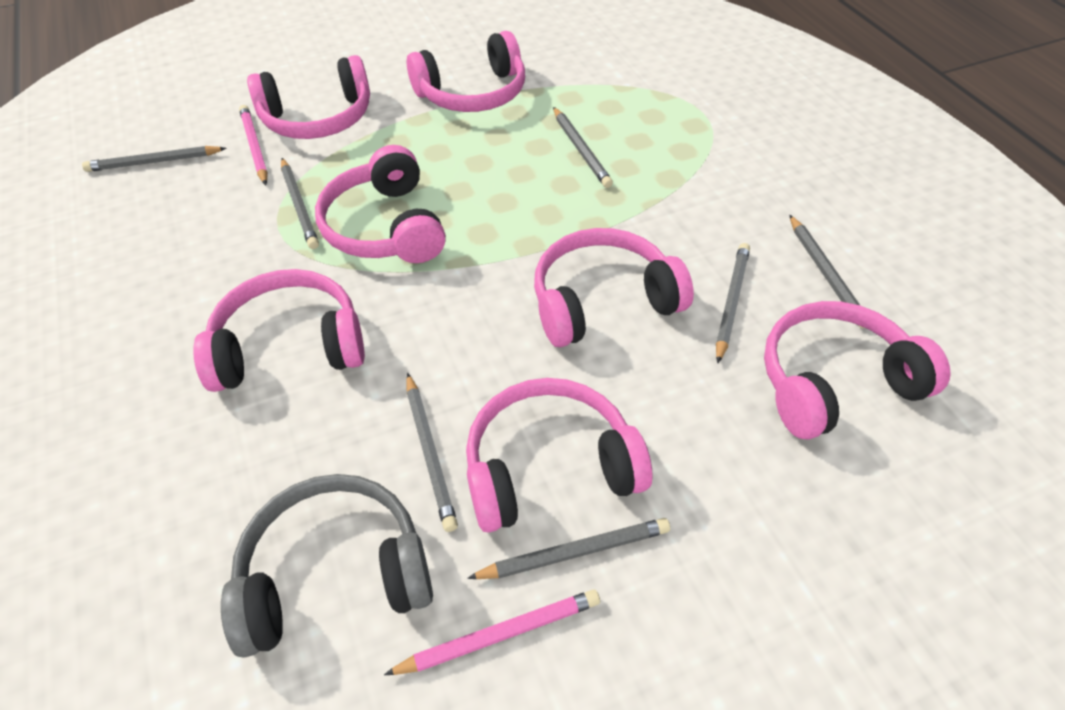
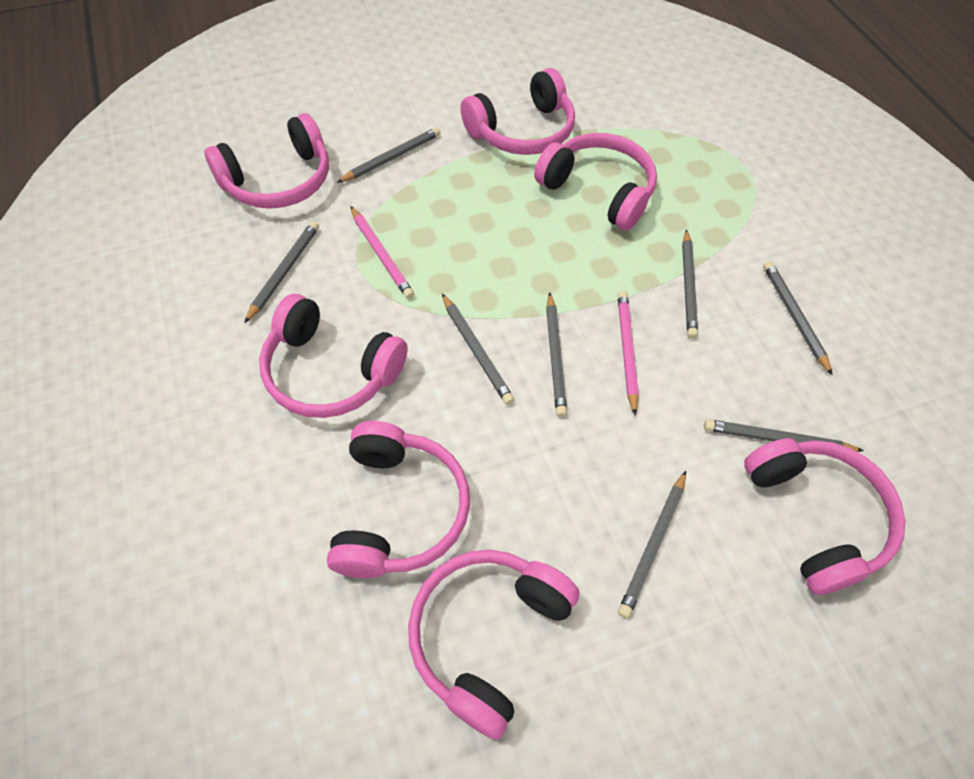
grey headphones: 1 -> 0
grey pencil: 7 -> 8

